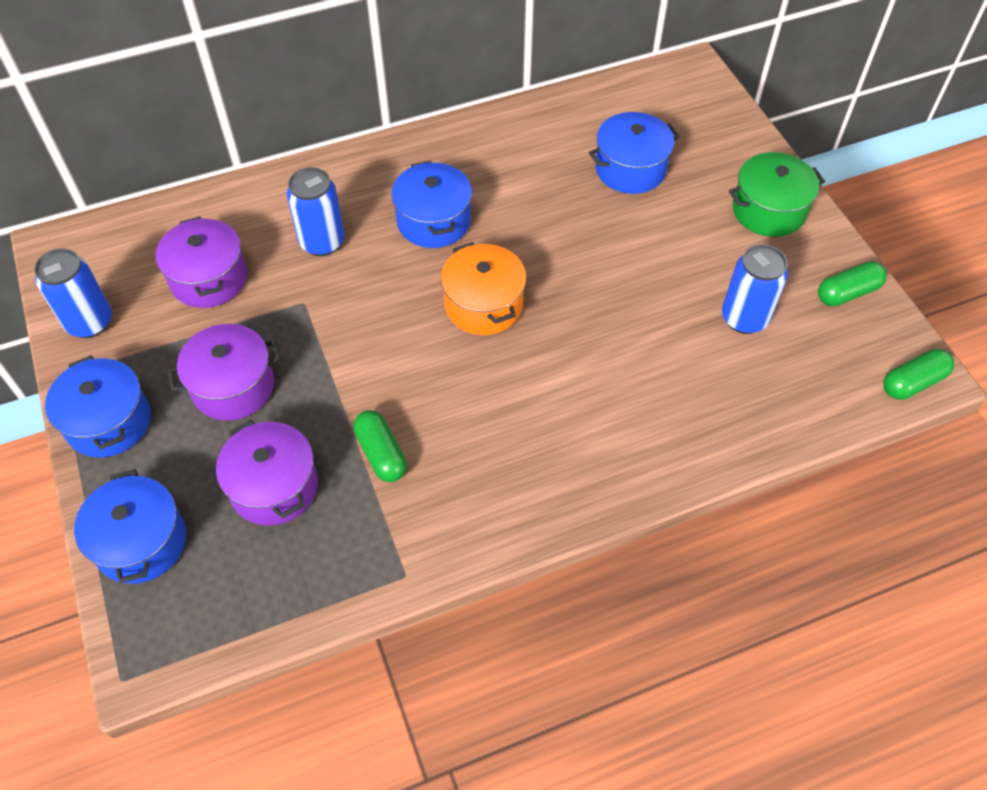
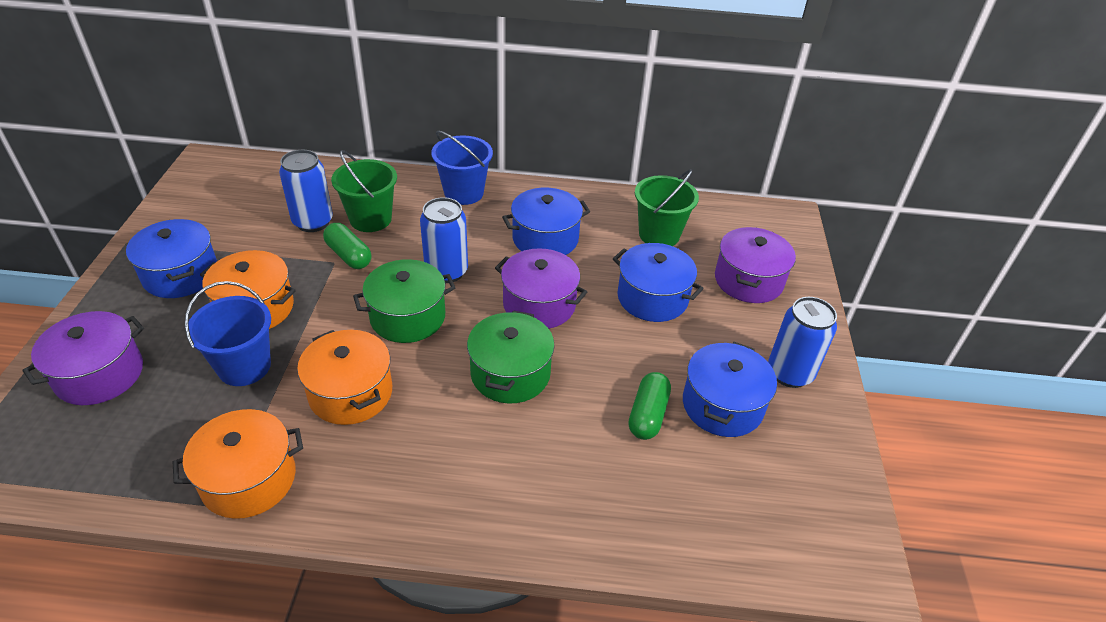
blue bucket: 0 -> 2
green bucket: 0 -> 2
green capsule: 3 -> 2
green pot: 1 -> 2
orange pot: 1 -> 3

